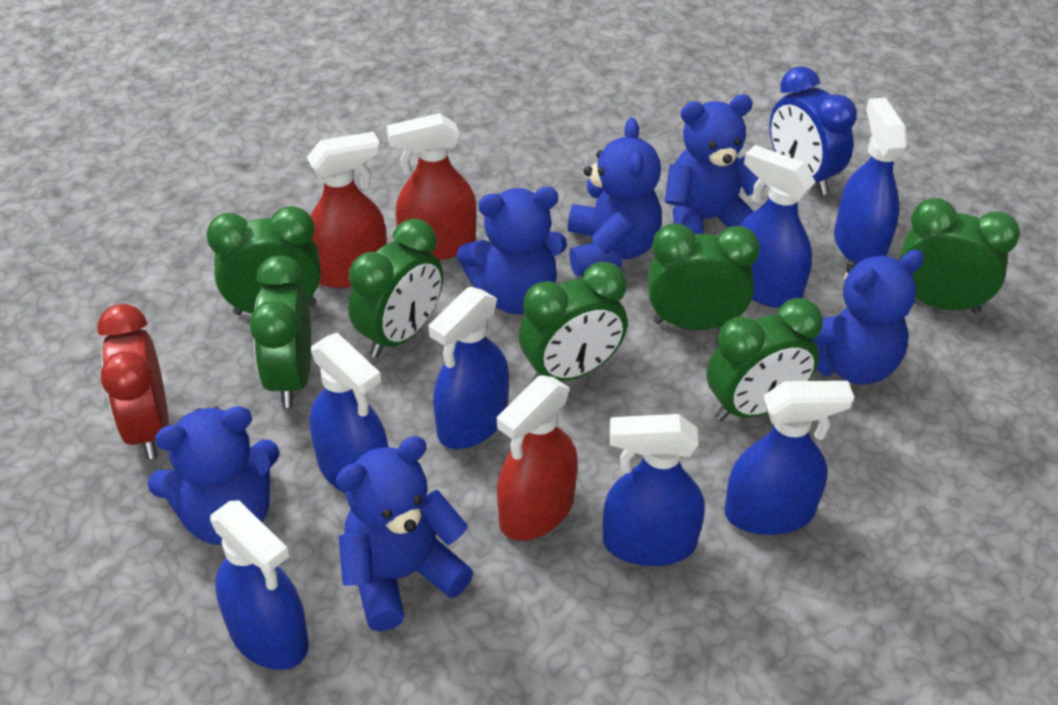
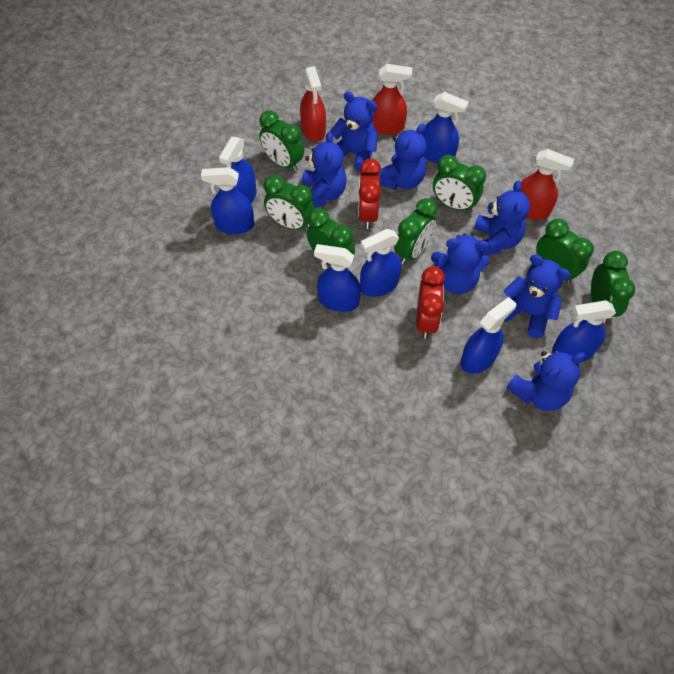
blue clock: 1 -> 0
blue teddy bear: 6 -> 7
red clock: 1 -> 2

